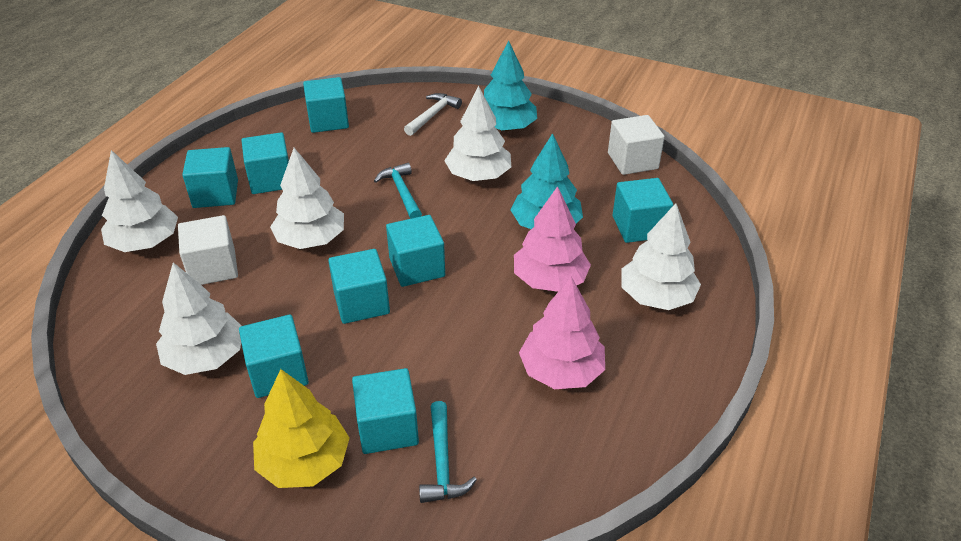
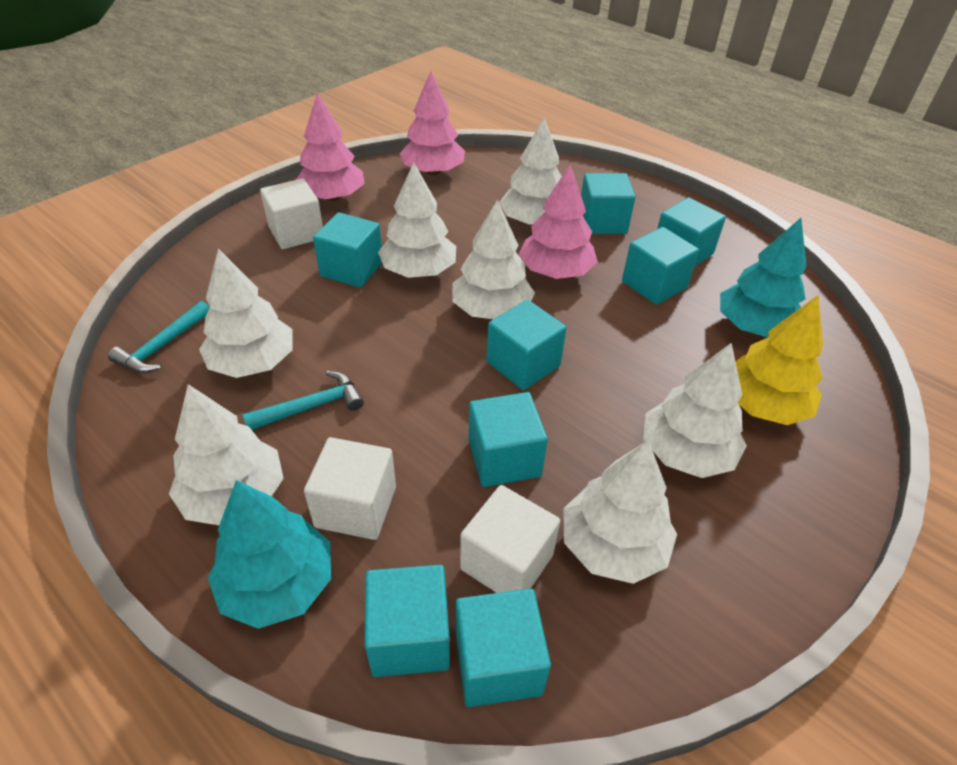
pink tree: 2 -> 3
white cube: 2 -> 3
white hammer: 1 -> 0
white tree: 5 -> 7

